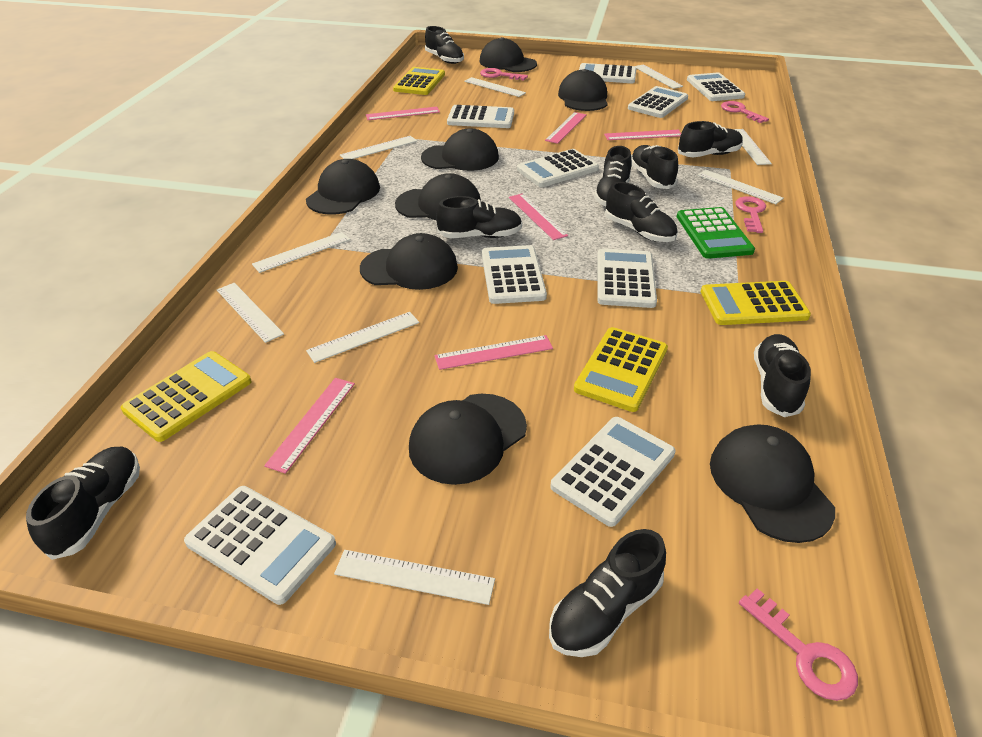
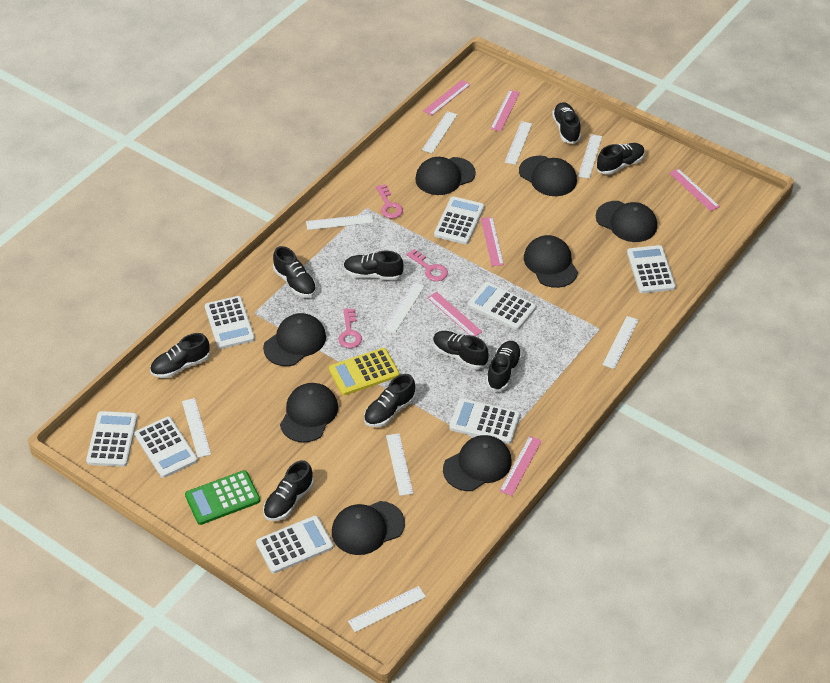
pink key: 4 -> 3
white calculator: 9 -> 8
yellow calculator: 4 -> 1

